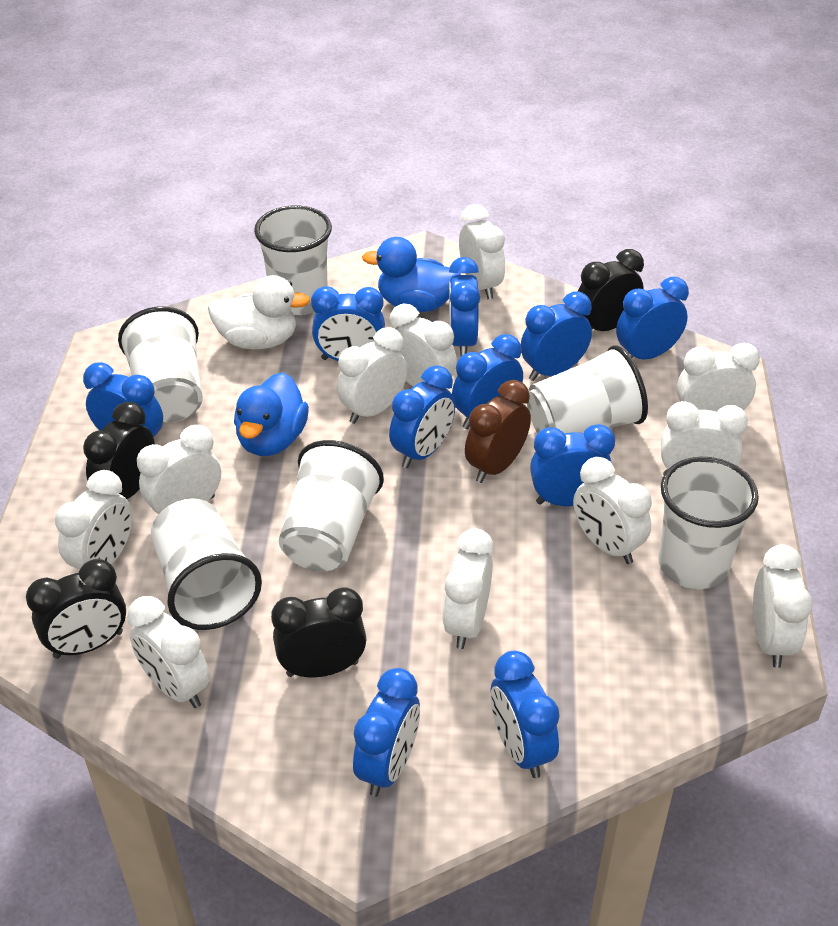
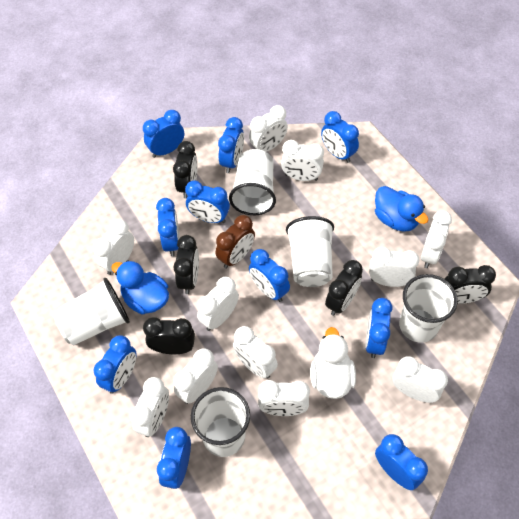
black clock: 4 -> 5
white cup: 6 -> 5

